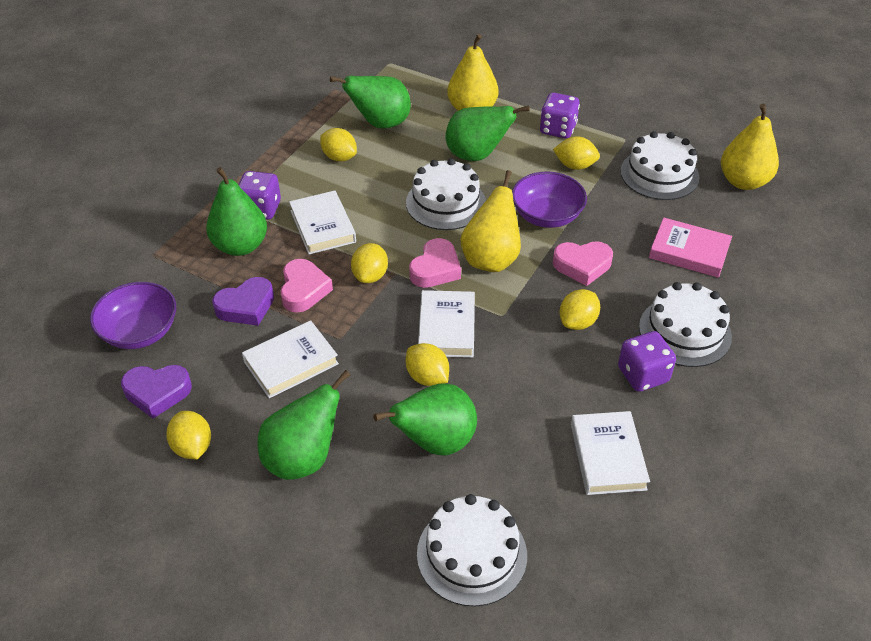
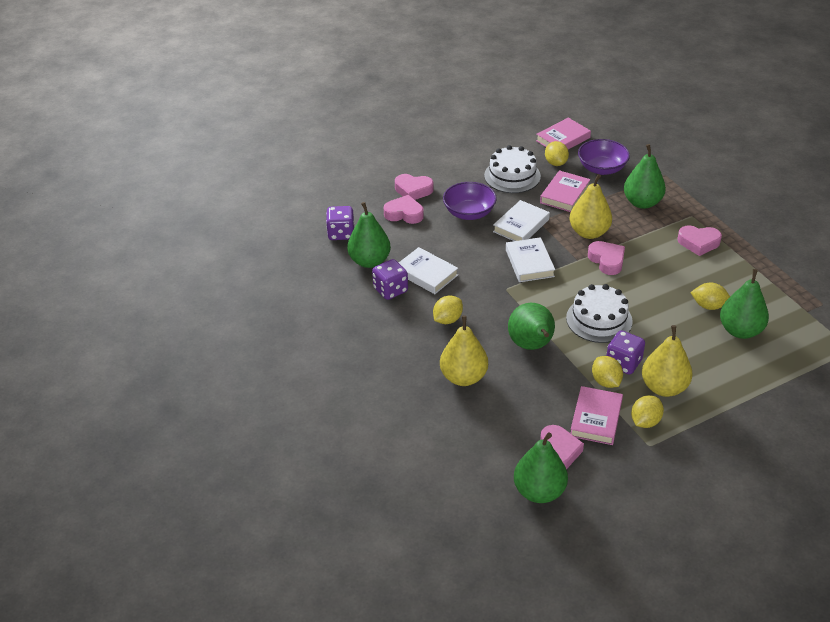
pink book: 1 -> 3
pink heart: 3 -> 5
purple heart: 2 -> 0
white book: 4 -> 3
white cake: 4 -> 2
yellow lemon: 6 -> 5

